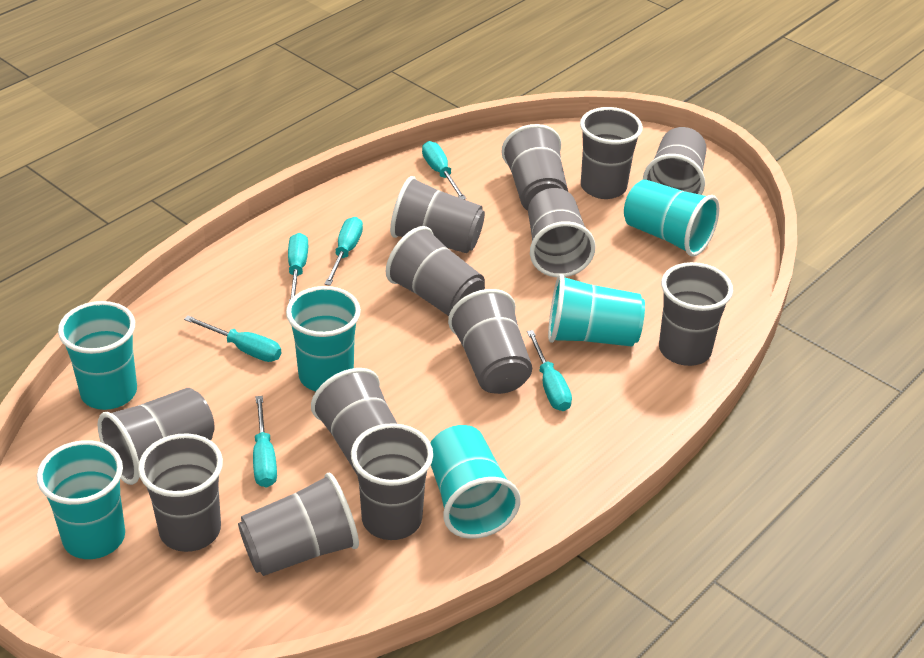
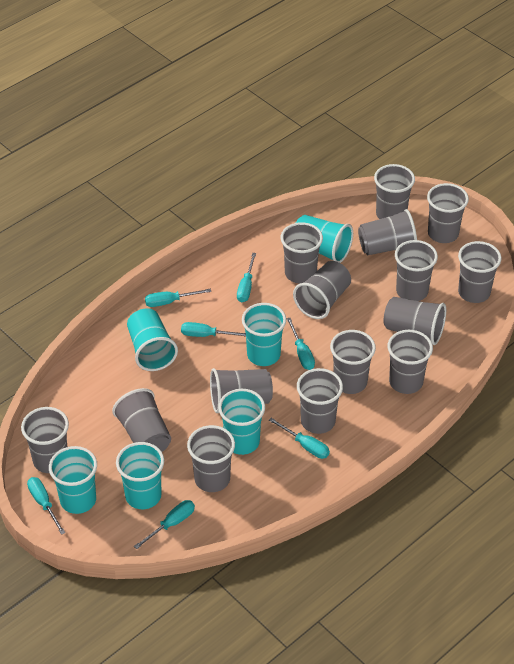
grey cup: 13 -> 15
turquoise screwdriver: 6 -> 7

